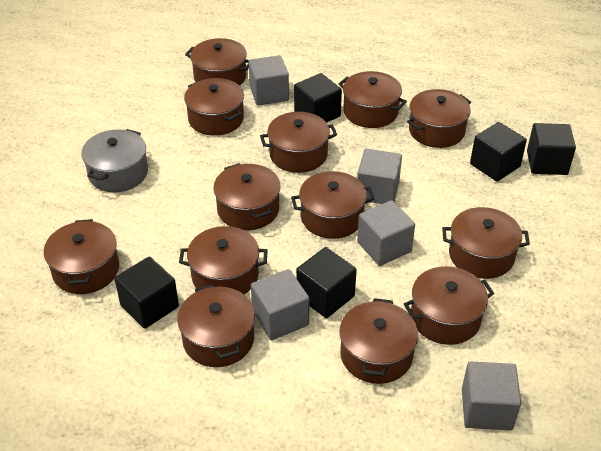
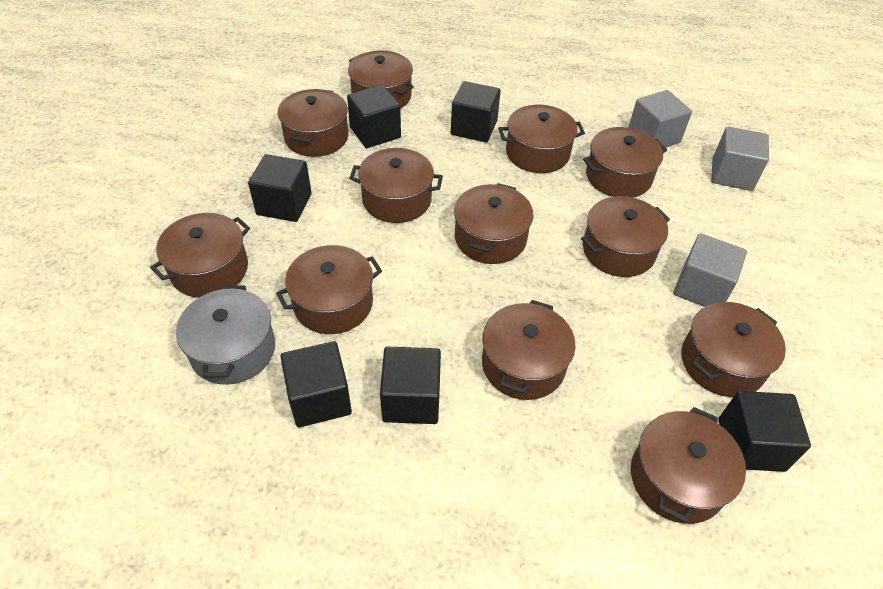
black cube: 5 -> 6
brown pot: 13 -> 12
grey cube: 5 -> 3

